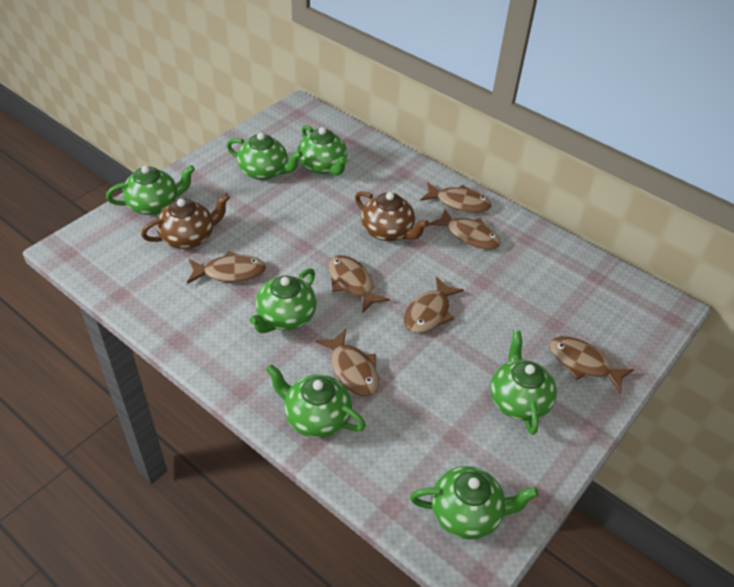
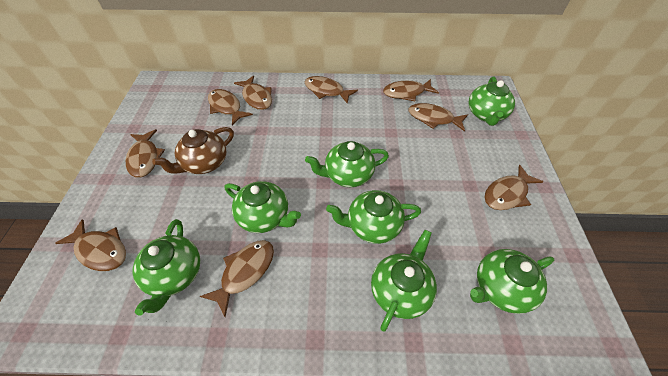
brown fish: 7 -> 9
brown teapot: 2 -> 1

